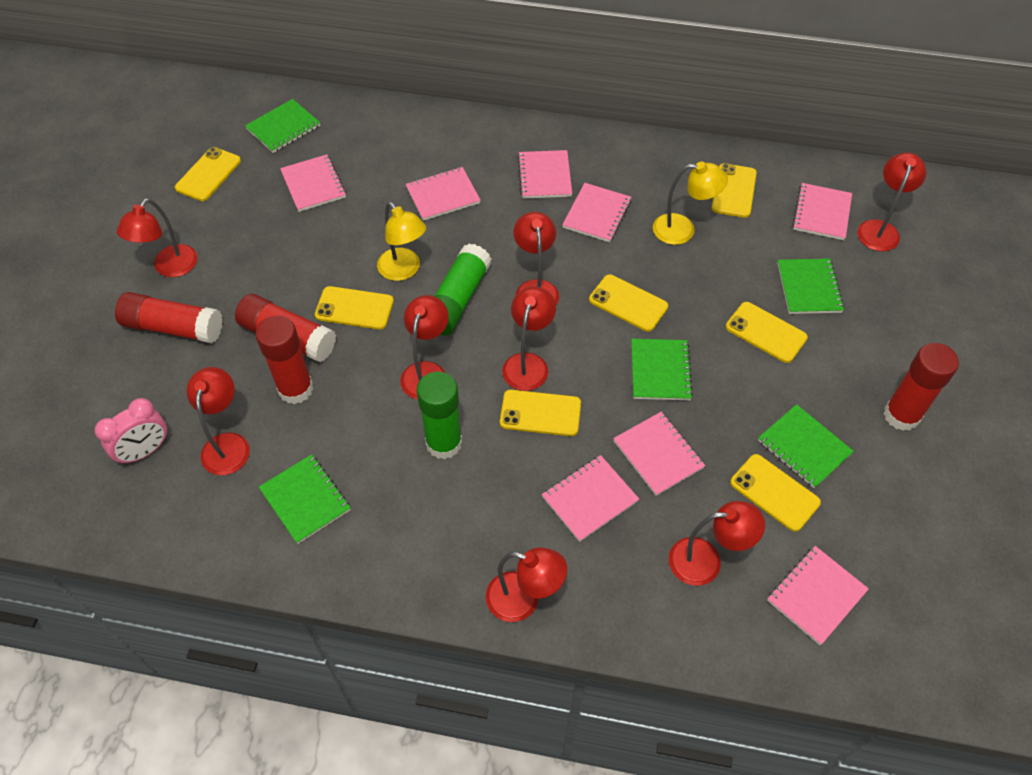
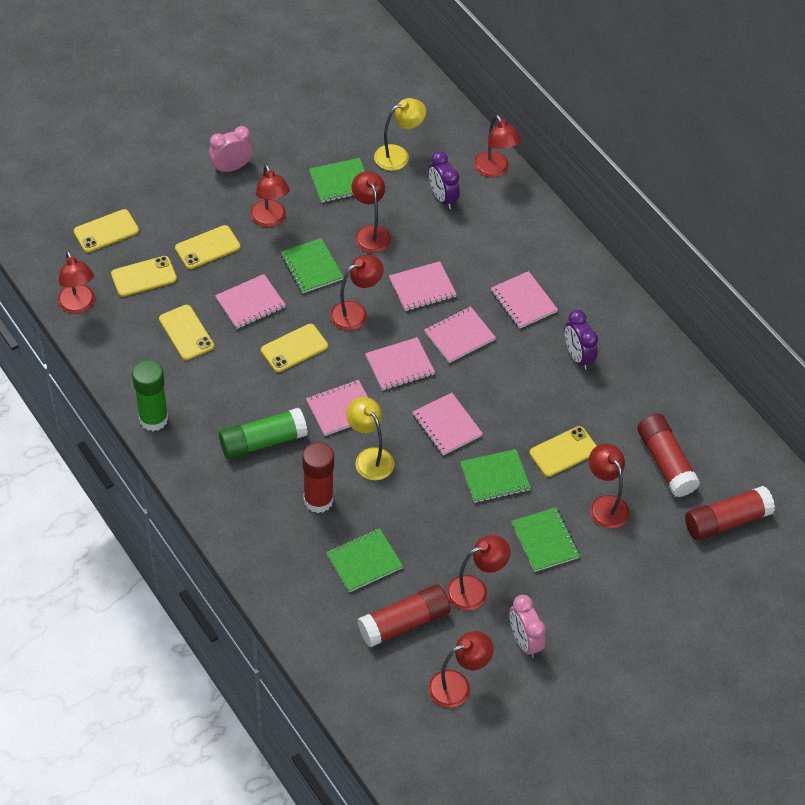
pink clock: 1 -> 2
pink notebook: 8 -> 7
purple clock: 0 -> 2
yellow phone: 7 -> 6

